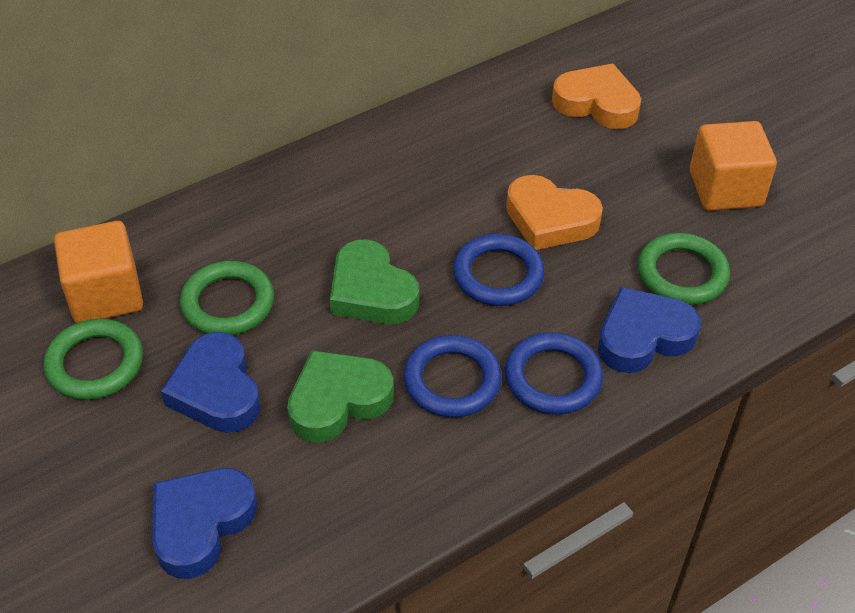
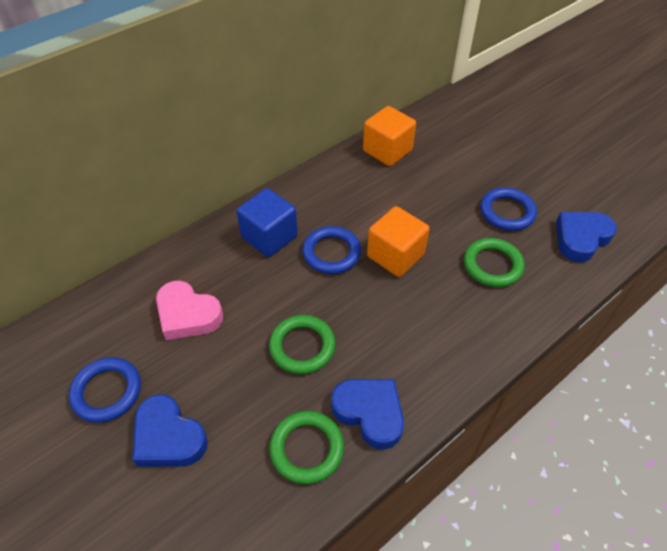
blue cube: 0 -> 1
green heart: 2 -> 0
orange heart: 2 -> 0
pink heart: 0 -> 1

